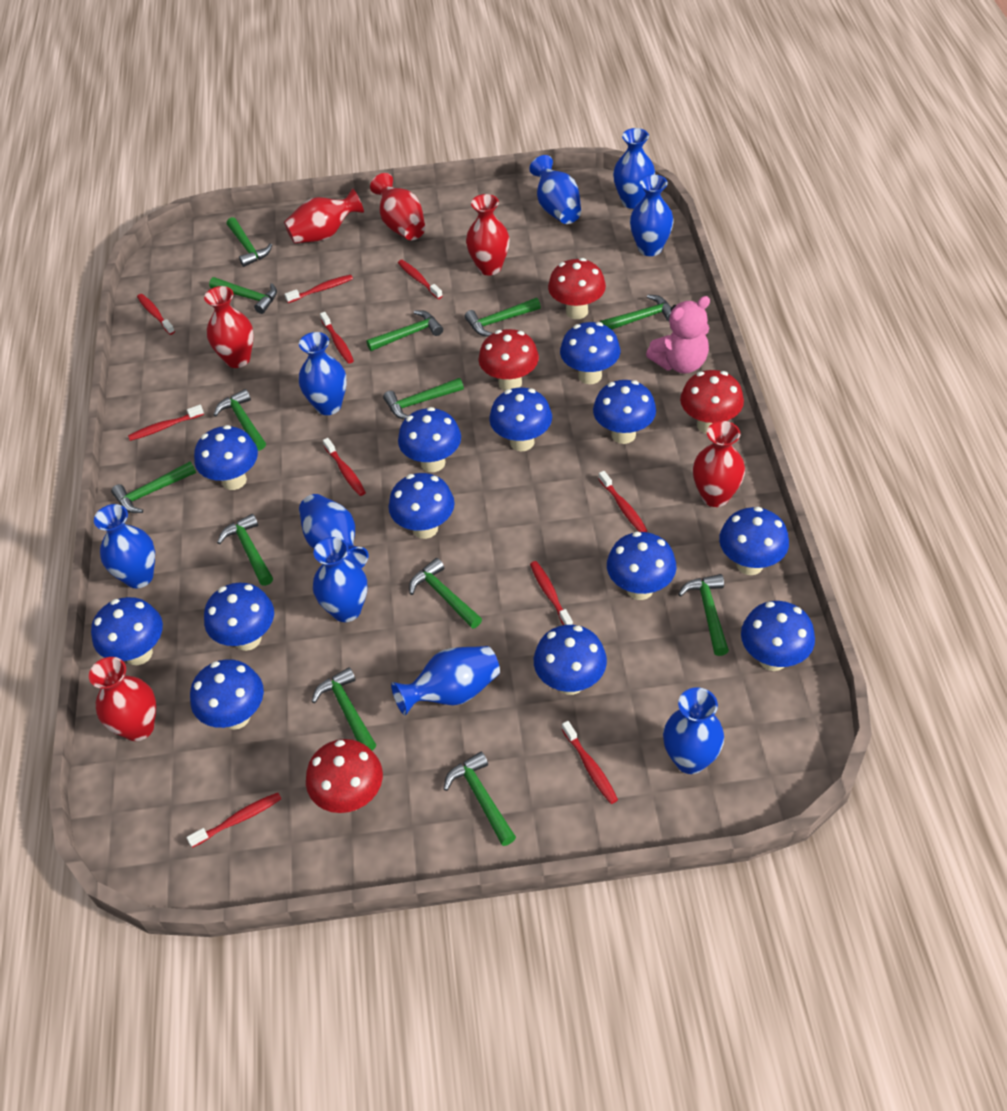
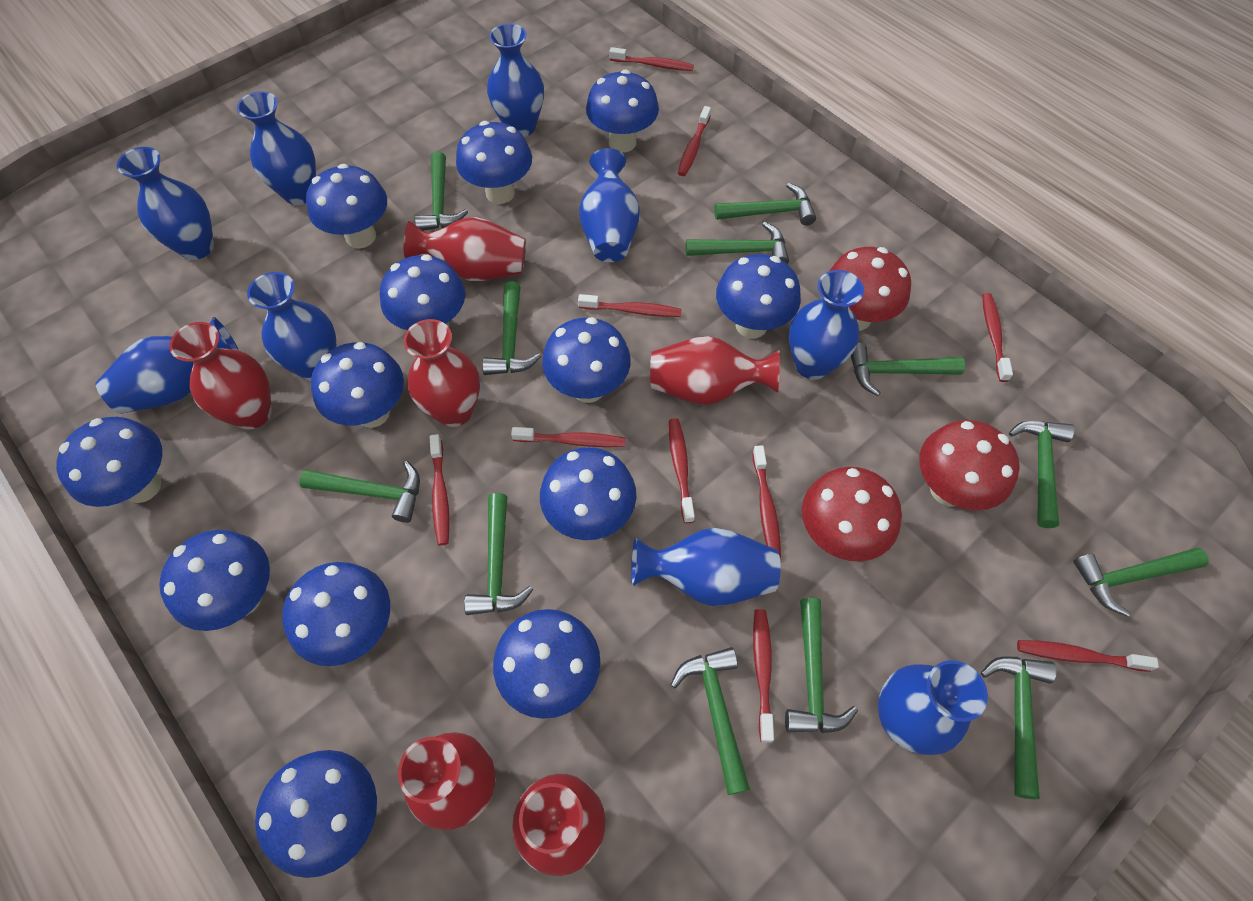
green hammer: 13 -> 12
pink teddy bear: 1 -> 0
red mushroom: 4 -> 3

